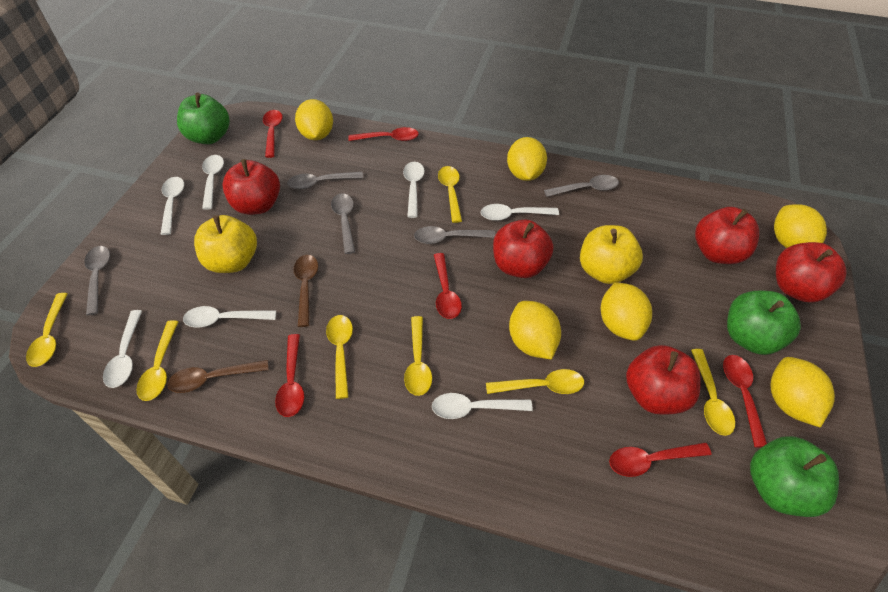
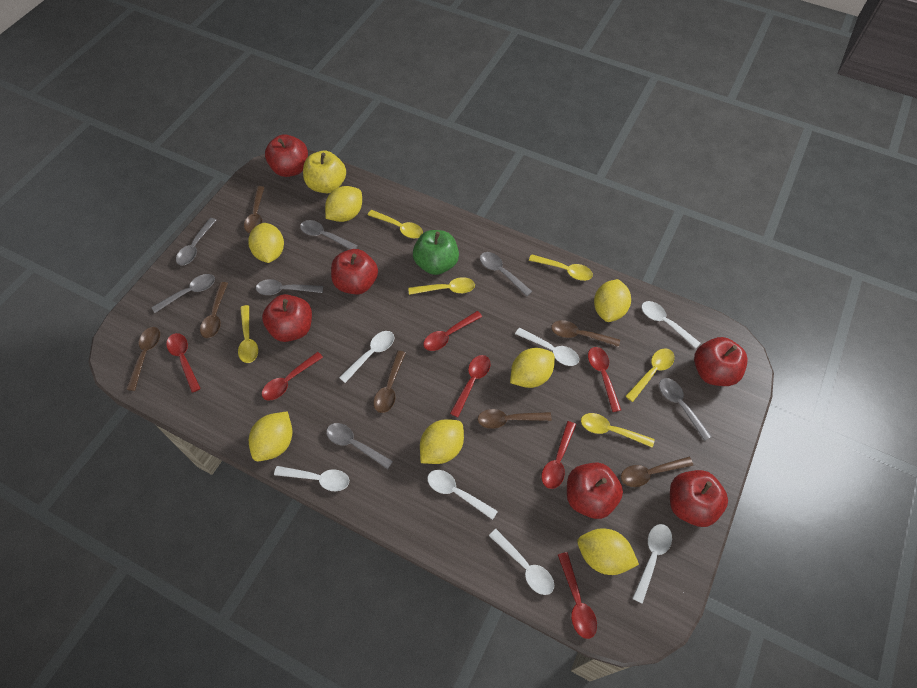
brown spoon: 2 -> 7
green apple: 3 -> 1
grey spoon: 5 -> 7
red apple: 5 -> 6
red spoon: 6 -> 7
yellow apple: 2 -> 1
yellow lemon: 6 -> 7
yellow spoon: 7 -> 6

